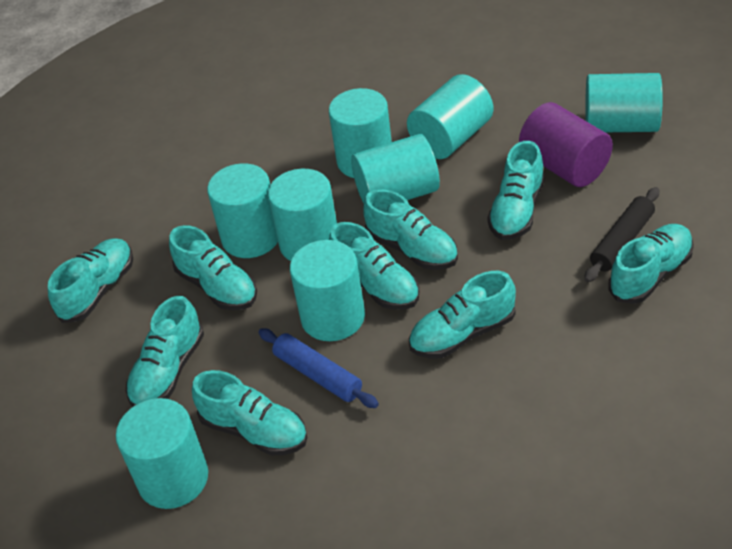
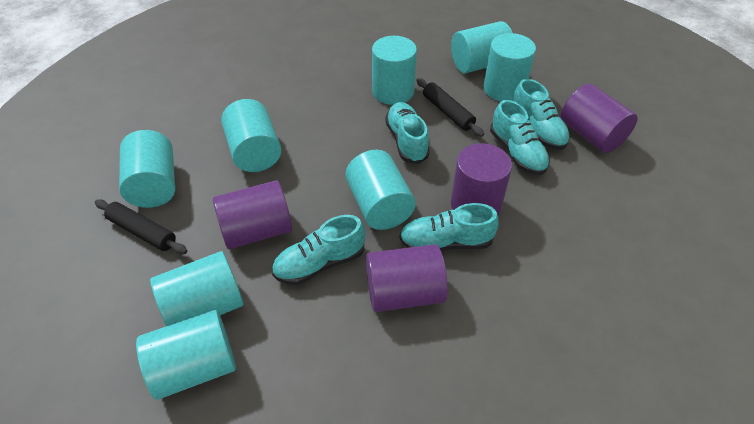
black rolling pin: 1 -> 2
blue rolling pin: 1 -> 0
purple cylinder: 1 -> 4
turquoise shoe: 9 -> 5

